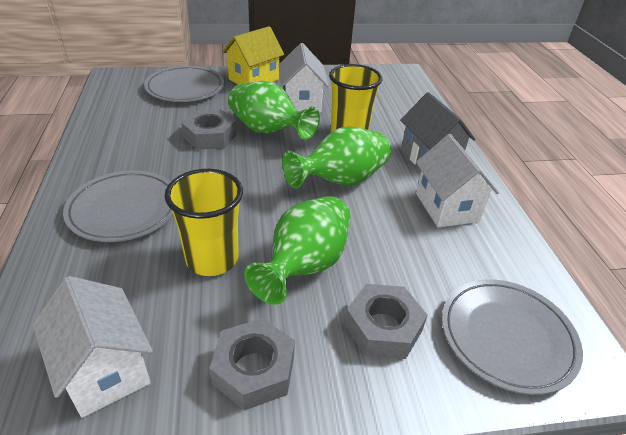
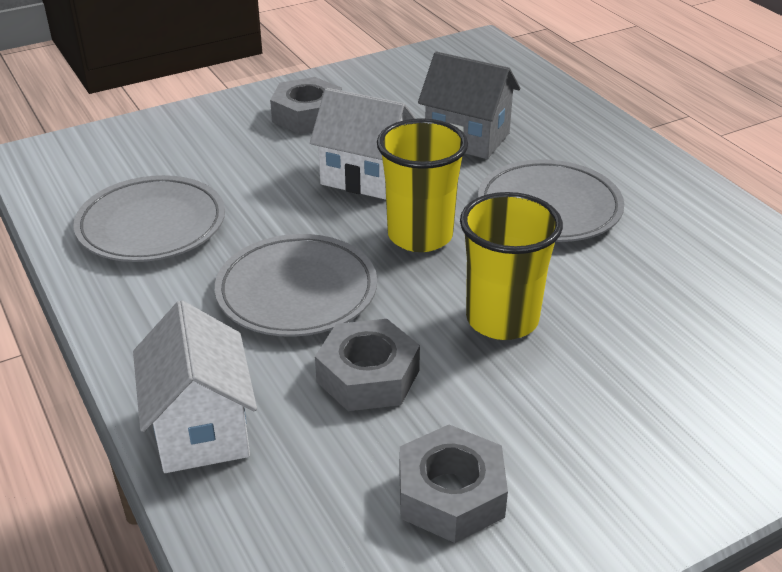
green vase: 3 -> 0
white house: 3 -> 2
yellow house: 1 -> 0

